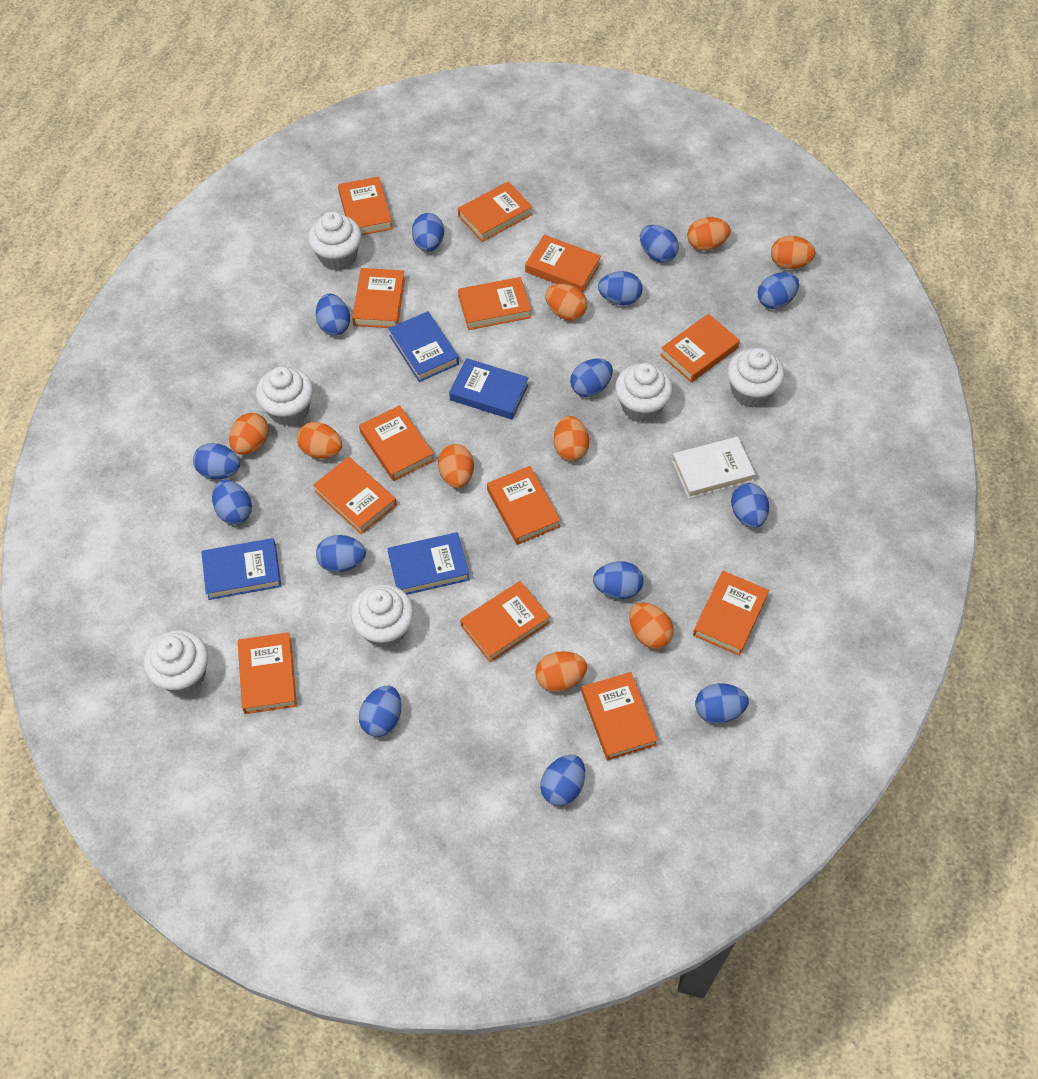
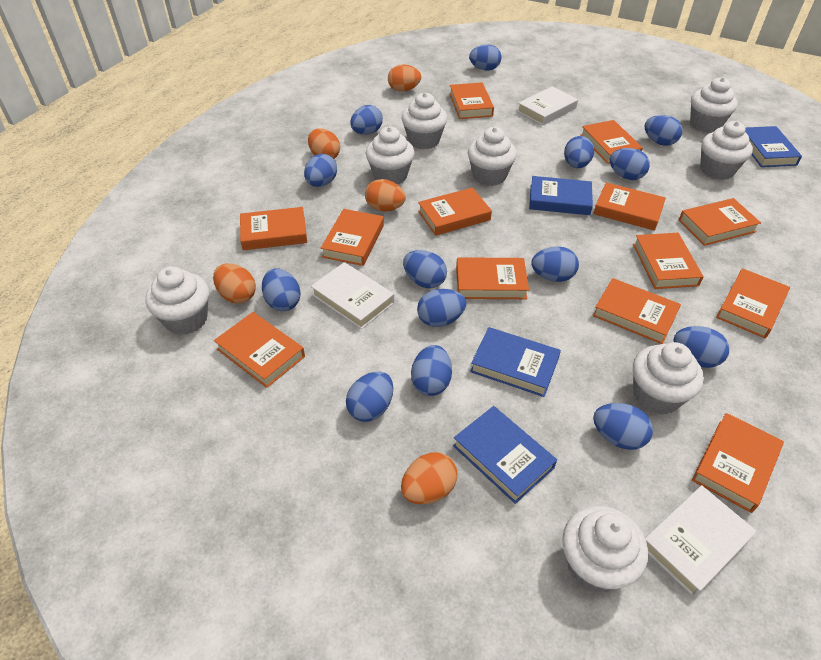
orange egg: 9 -> 5
white book: 1 -> 3
white cupcake: 6 -> 8

